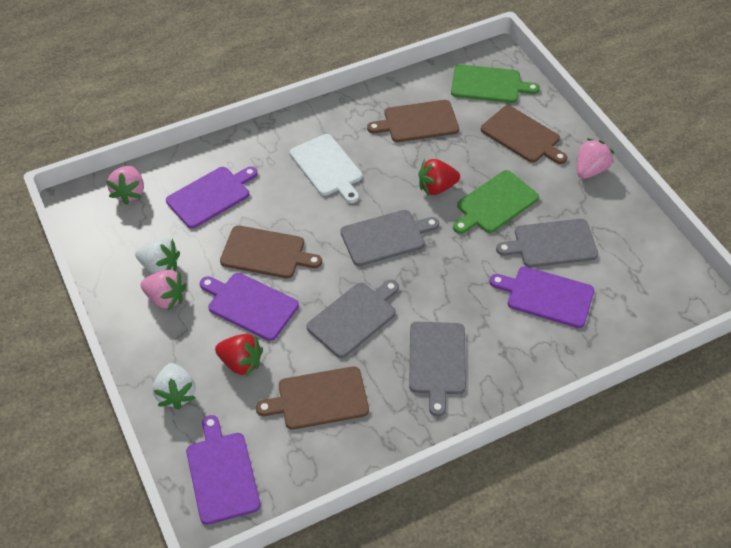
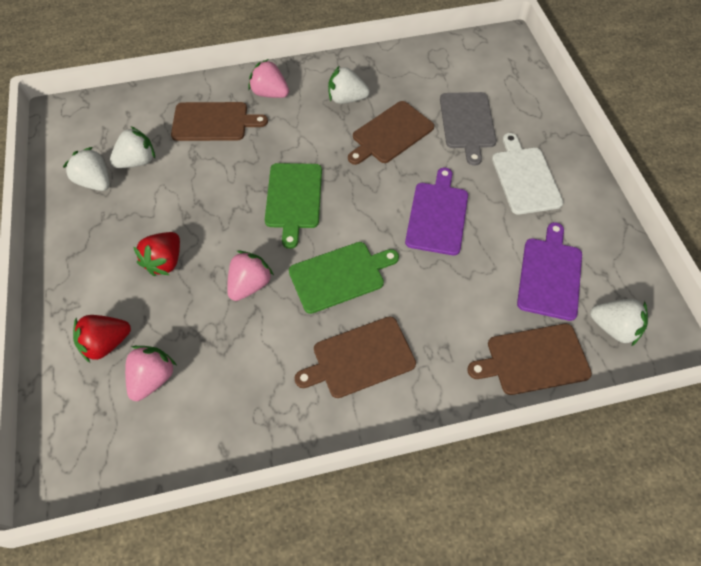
grey cutting board: 4 -> 1
purple cutting board: 4 -> 2
white strawberry: 2 -> 4

